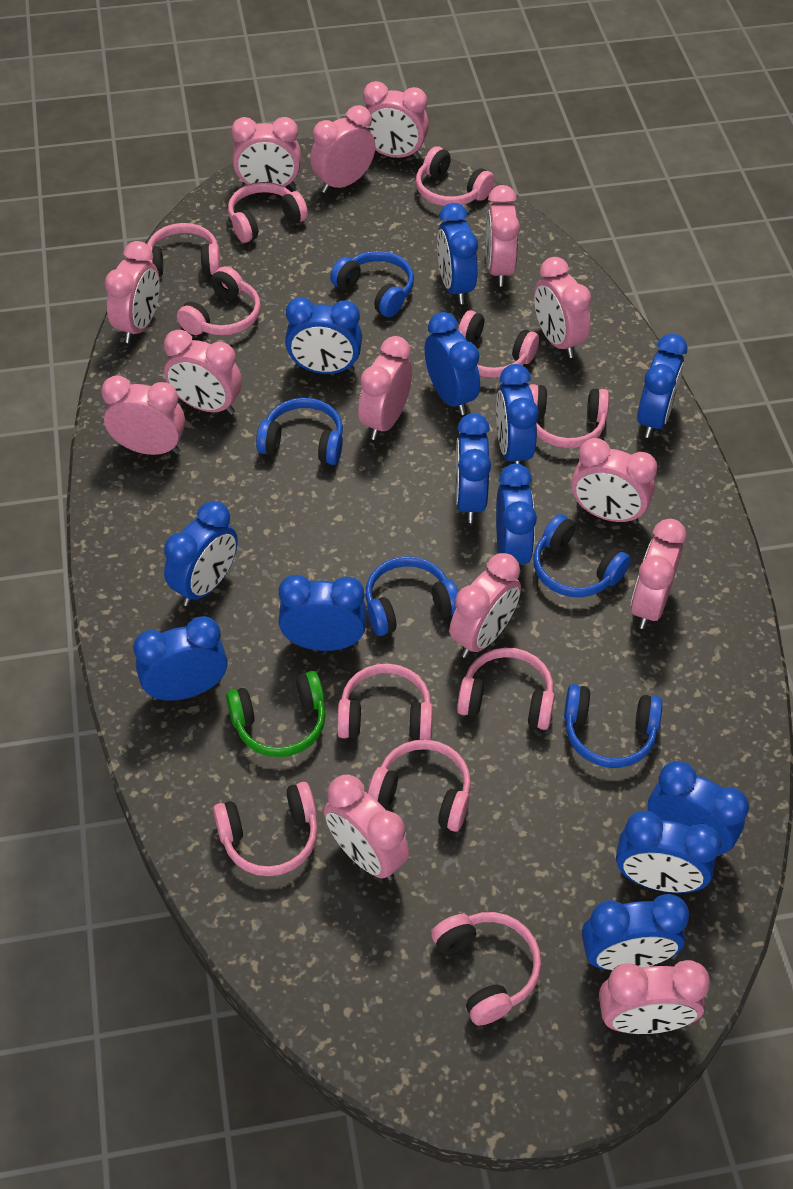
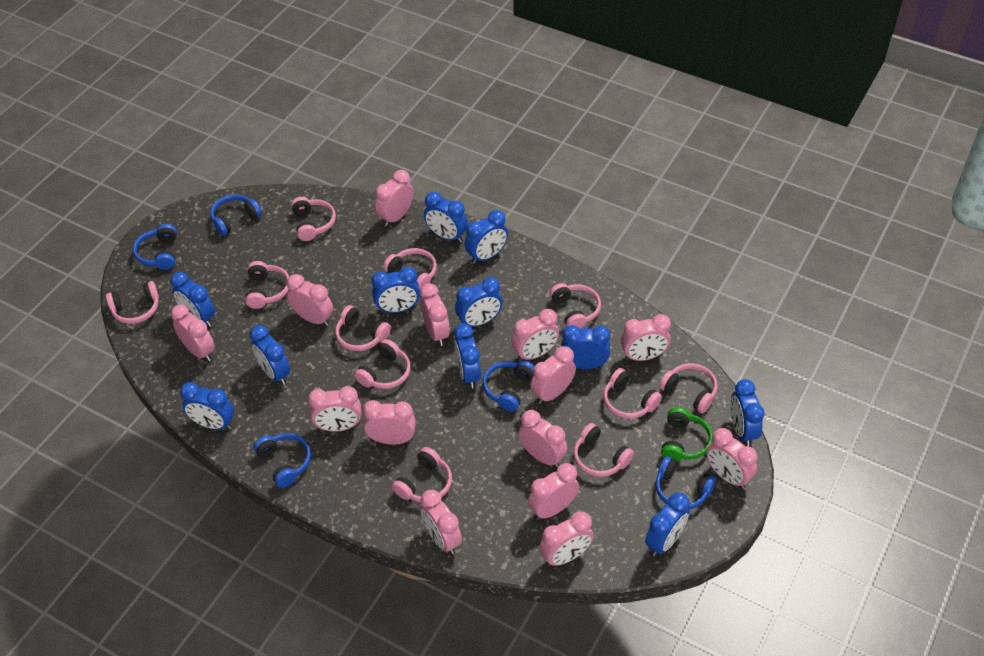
blue clock: 13 -> 11

